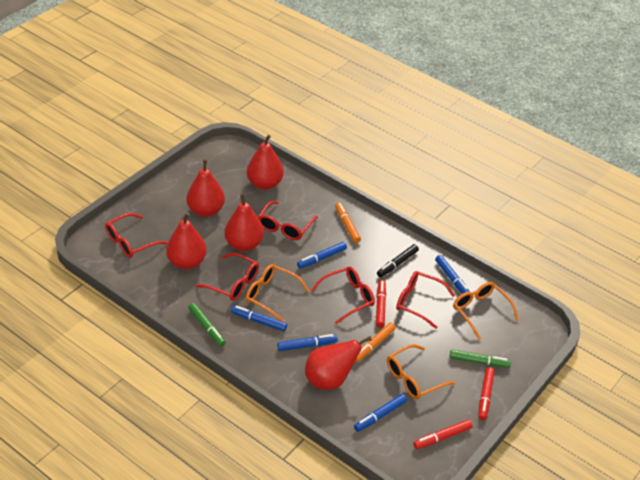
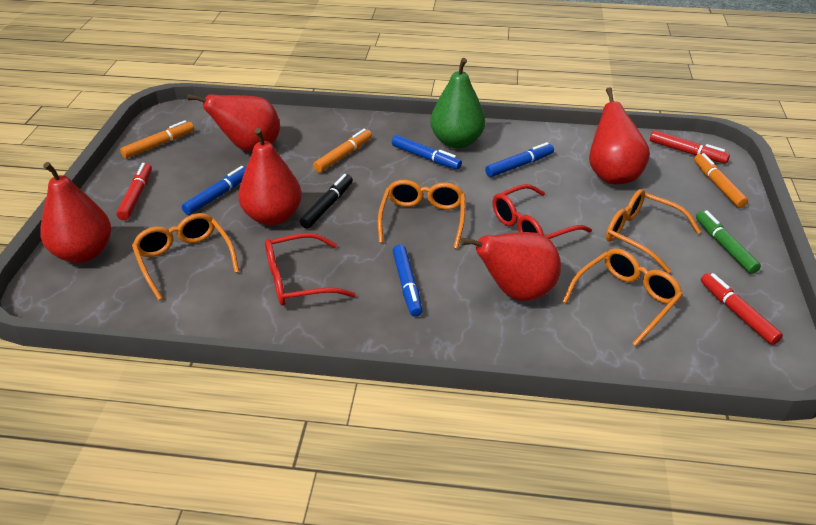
blue marker: 5 -> 4
green marker: 2 -> 1
green pear: 0 -> 1
orange glasses: 3 -> 4
orange marker: 2 -> 3
red glasses: 5 -> 2

